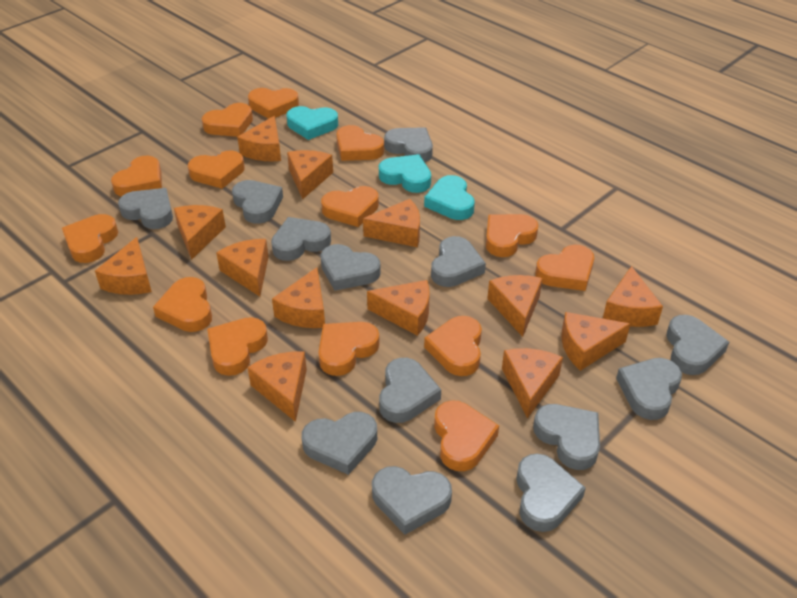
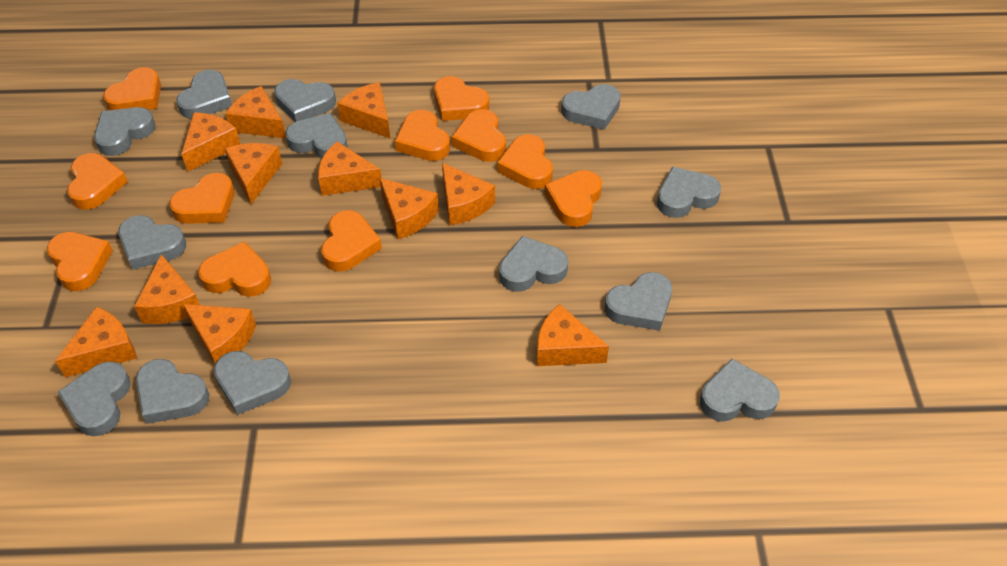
orange cheese: 13 -> 11
orange heart: 14 -> 11
turquoise heart: 3 -> 0

